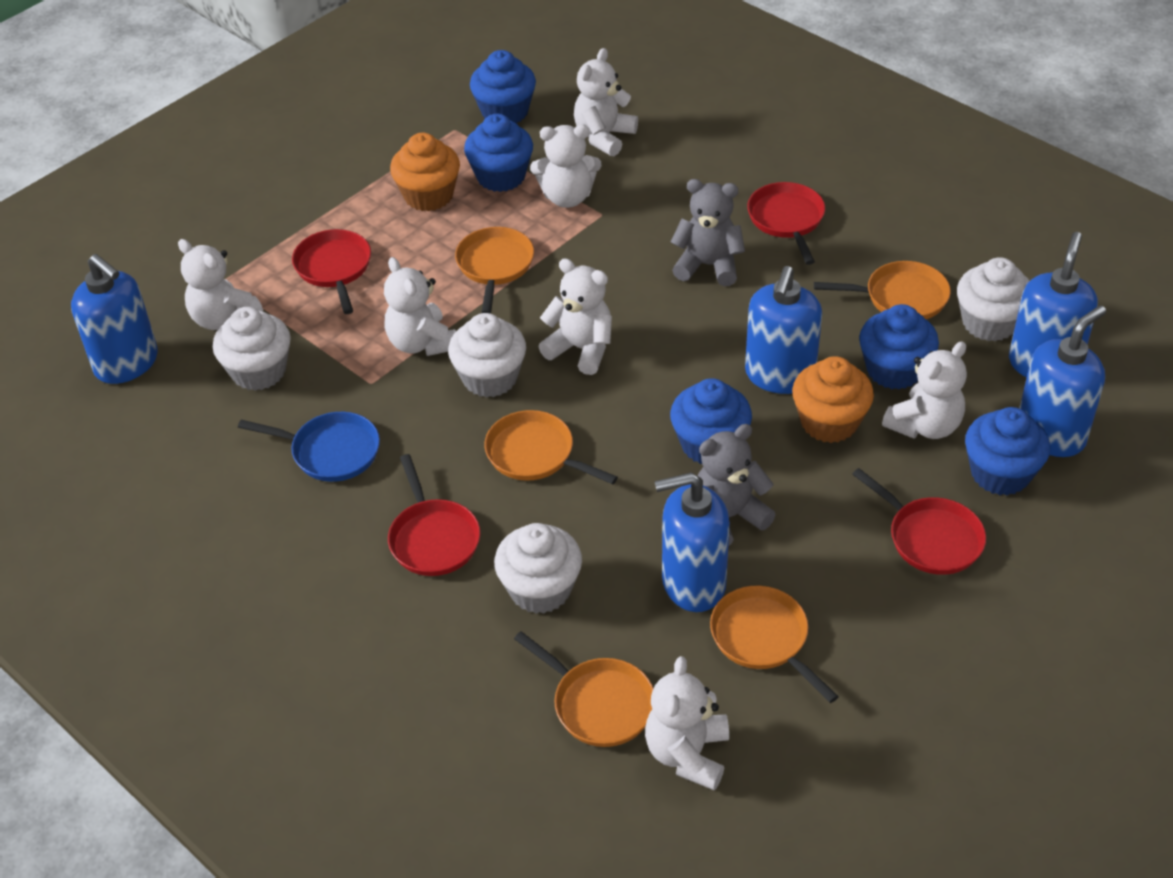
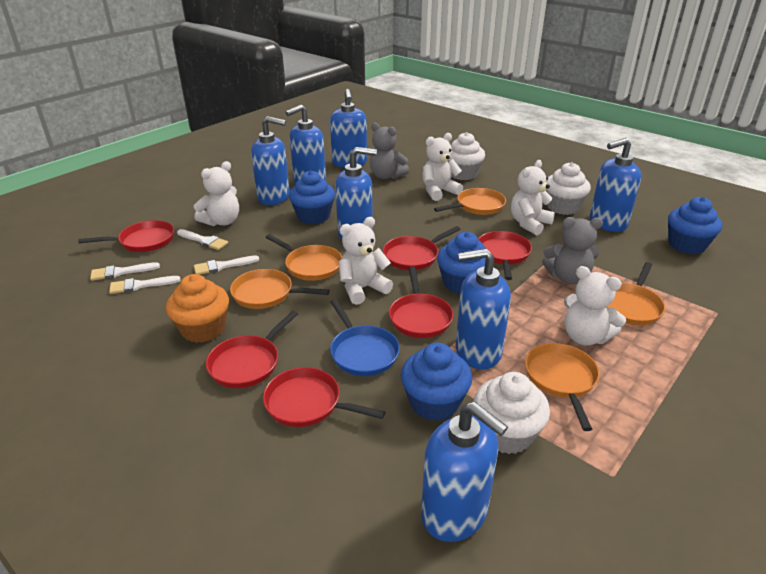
blue cupcake: 5 -> 4
blue soap dispenser: 5 -> 7
orange cupcake: 2 -> 1
red pan: 4 -> 6
white brush: 0 -> 4
white cupcake: 4 -> 3
white teddy bear: 7 -> 5

